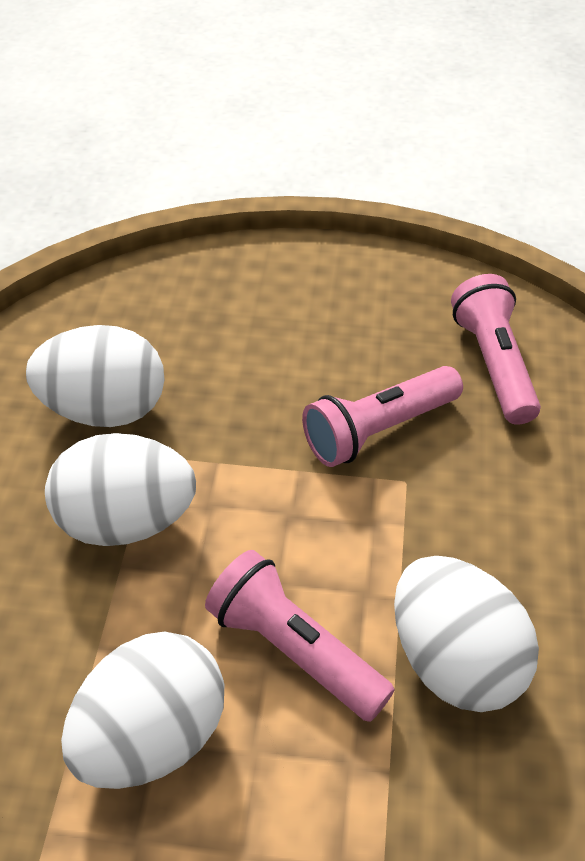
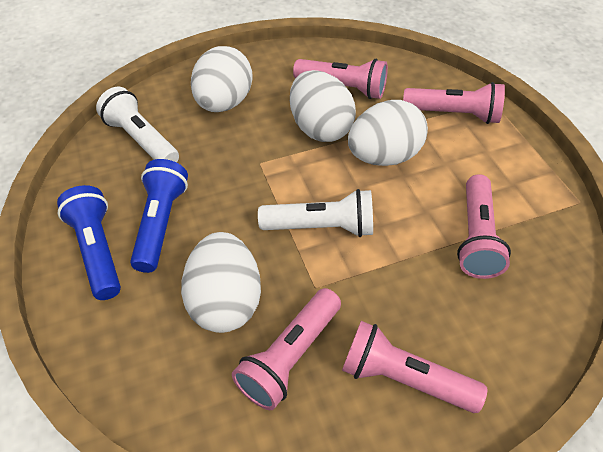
blue flashlight: 0 -> 2
pink flashlight: 3 -> 5
white flashlight: 0 -> 2

